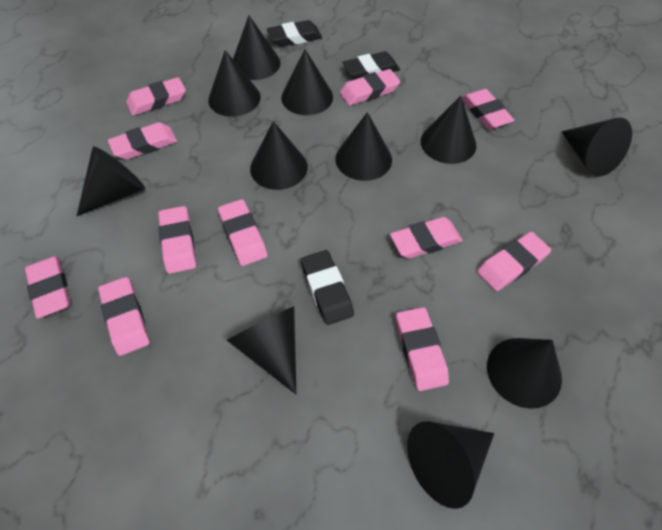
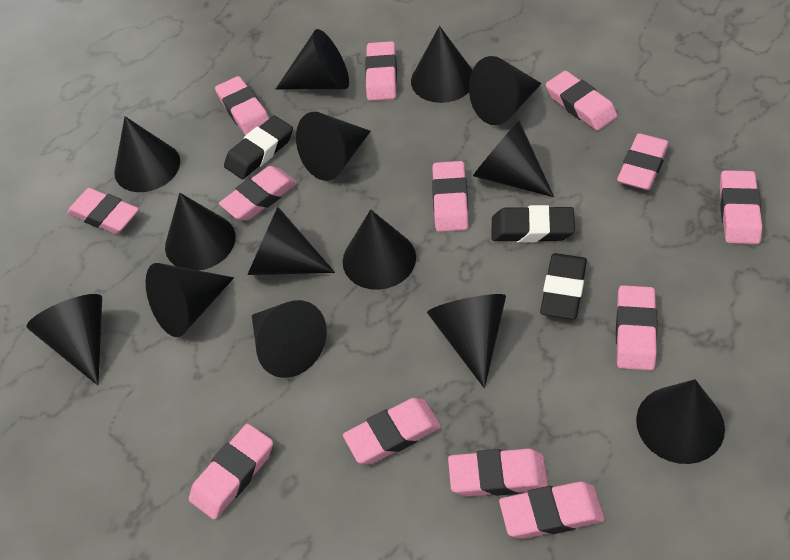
black cone: 11 -> 14
pink eraser: 11 -> 13

